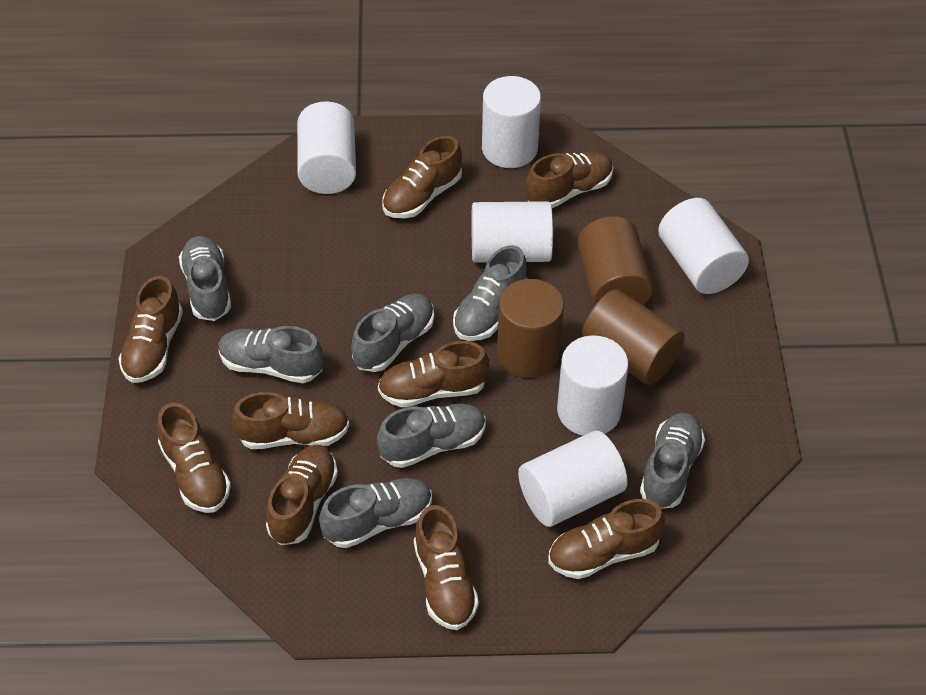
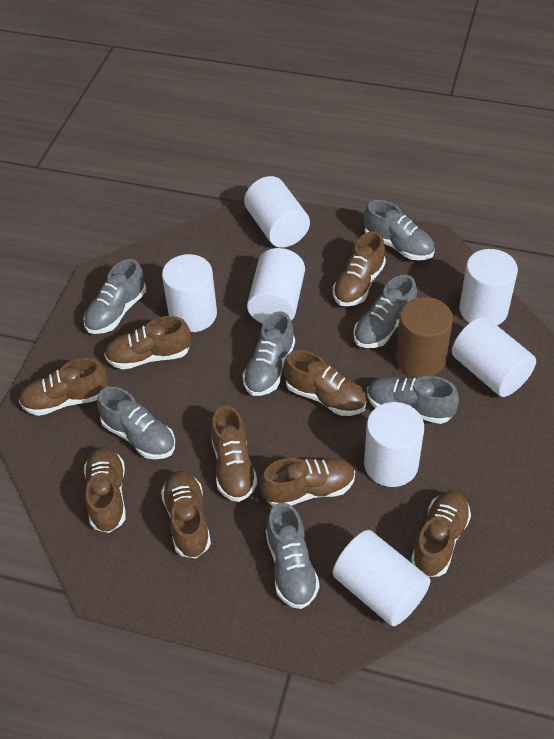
brown cylinder: 3 -> 1
white cylinder: 6 -> 7

